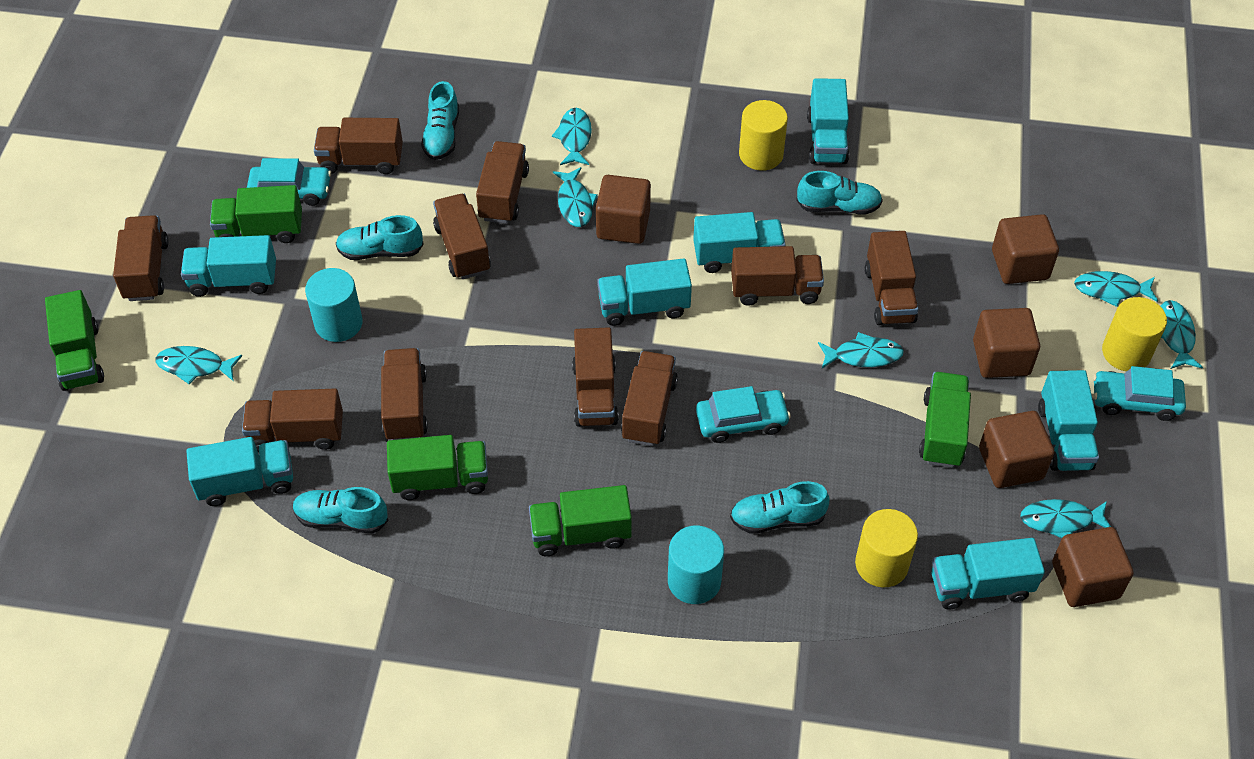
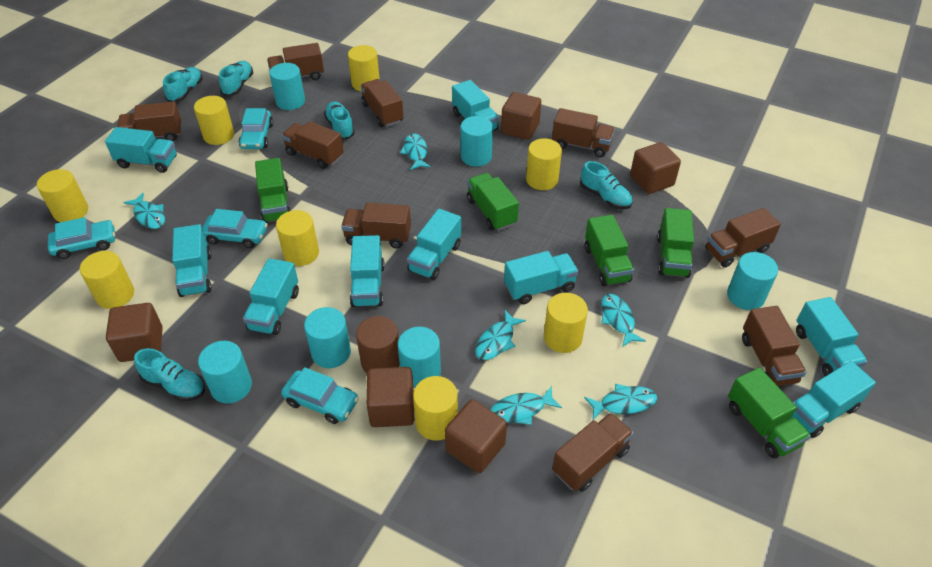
brown cylinder: 0 -> 1
brown truck: 10 -> 9
turquoise car: 3 -> 4
turquoise cylinder: 2 -> 6
turquoise fish: 7 -> 6
turquoise truck: 7 -> 9
yellow cylinder: 3 -> 8

